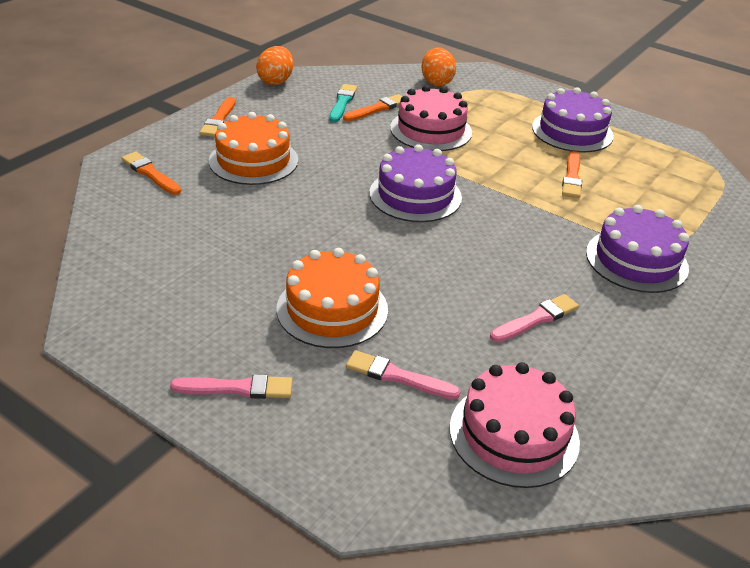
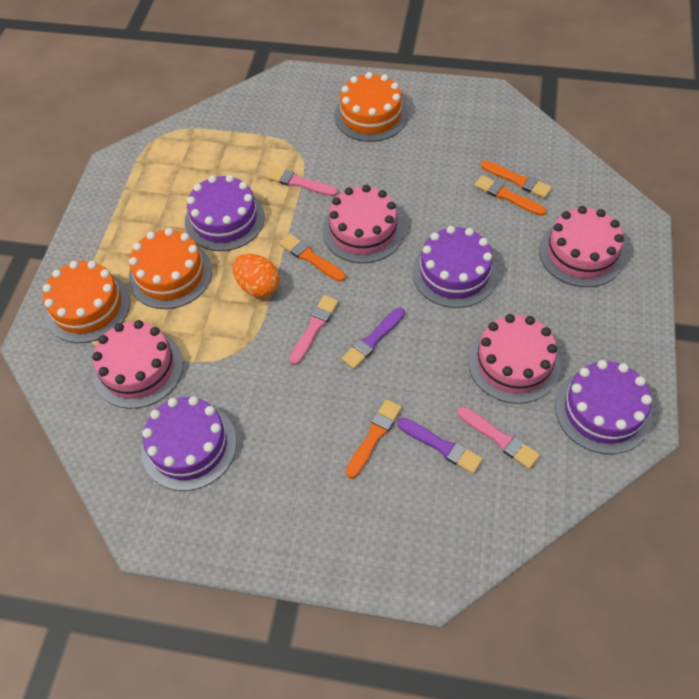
orange cake: 2 -> 3
orange egg: 2 -> 1
pink cake: 2 -> 4
purple brush: 0 -> 2
purple cake: 3 -> 4
turquoise brush: 1 -> 0

